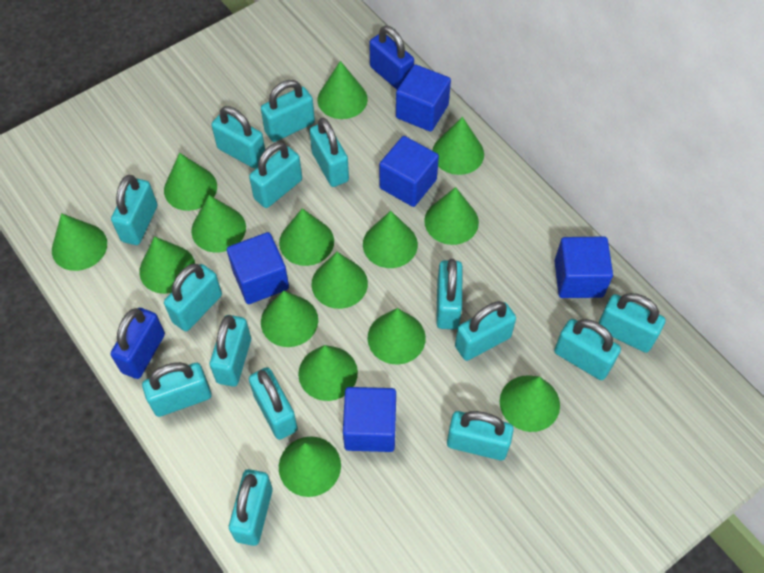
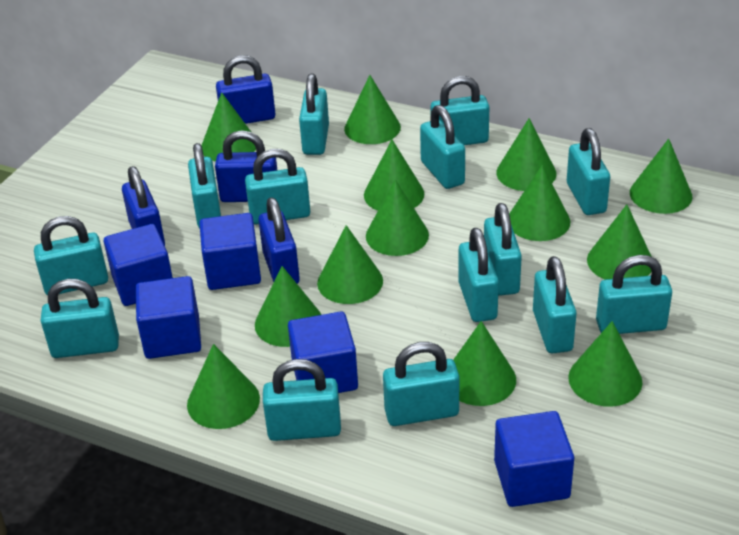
blue padlock: 2 -> 4
green cone: 15 -> 13
turquoise padlock: 15 -> 14

